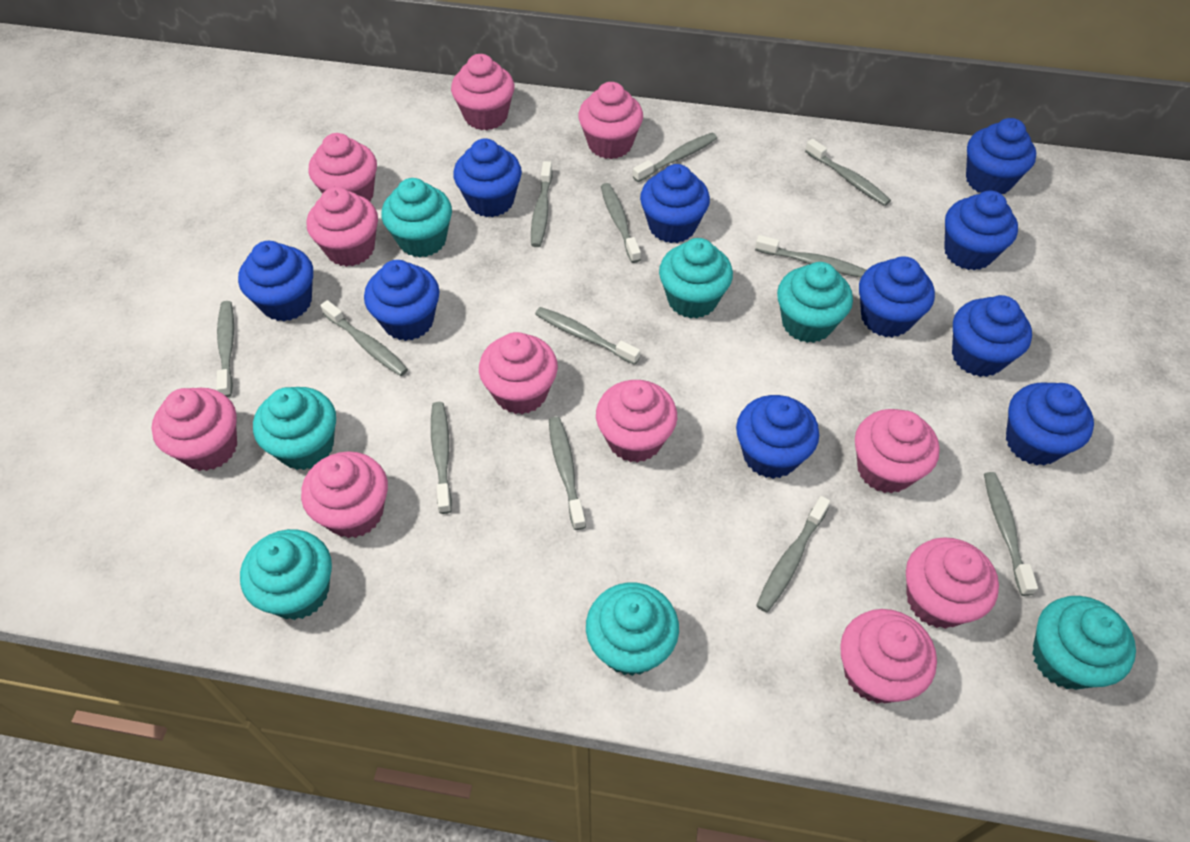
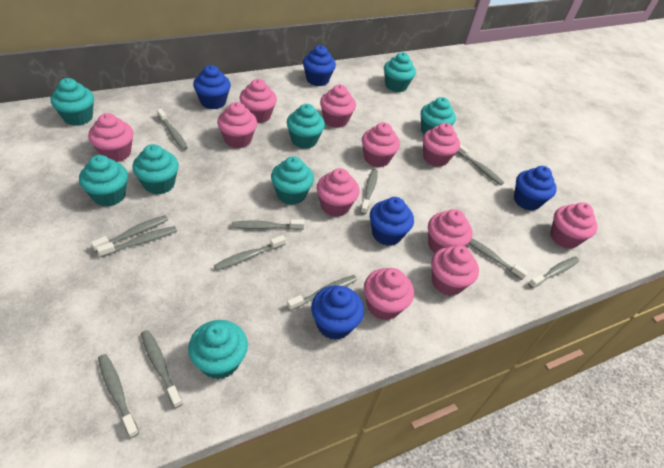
blue cupcake: 10 -> 5
turquoise cupcake: 7 -> 8

